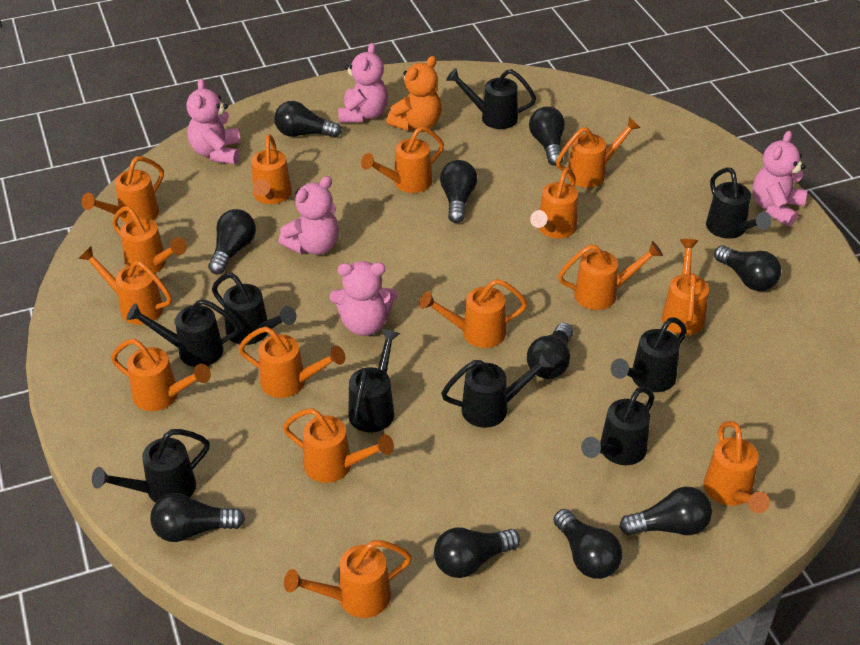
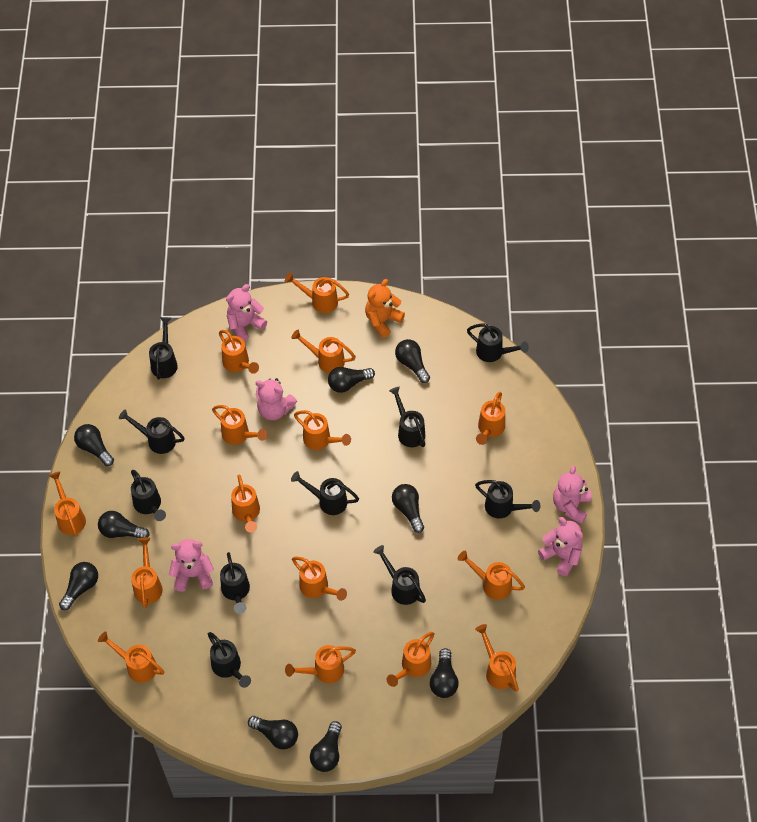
black light bulb: 10 -> 9
black watering can: 9 -> 10

